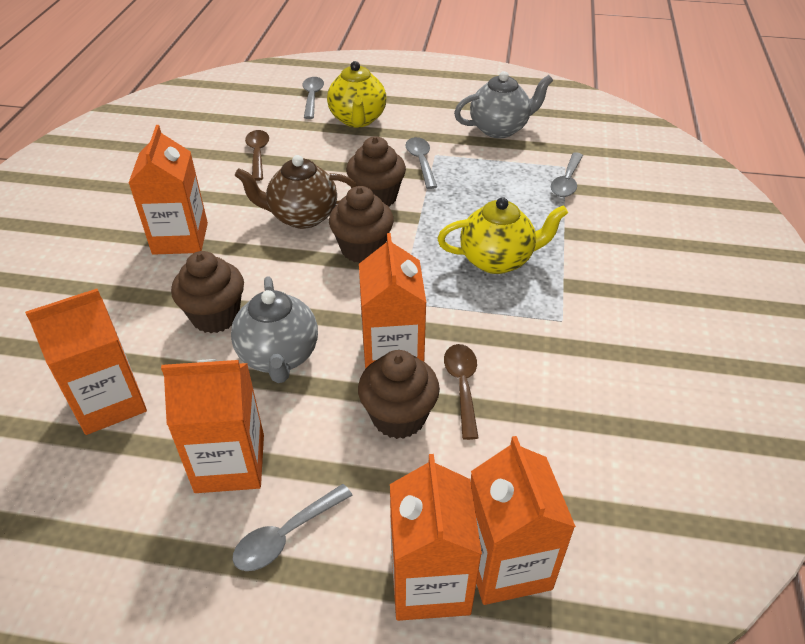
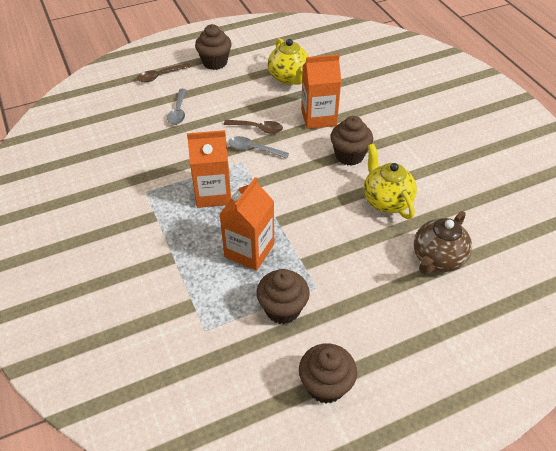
grey spoon: 4 -> 2
grey teapot: 2 -> 0
orange carton: 6 -> 3

